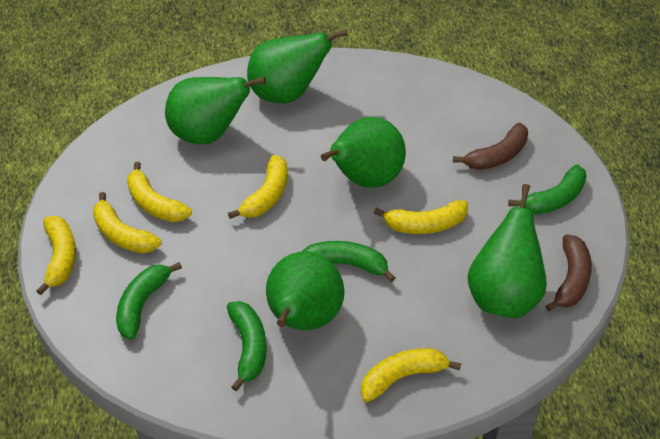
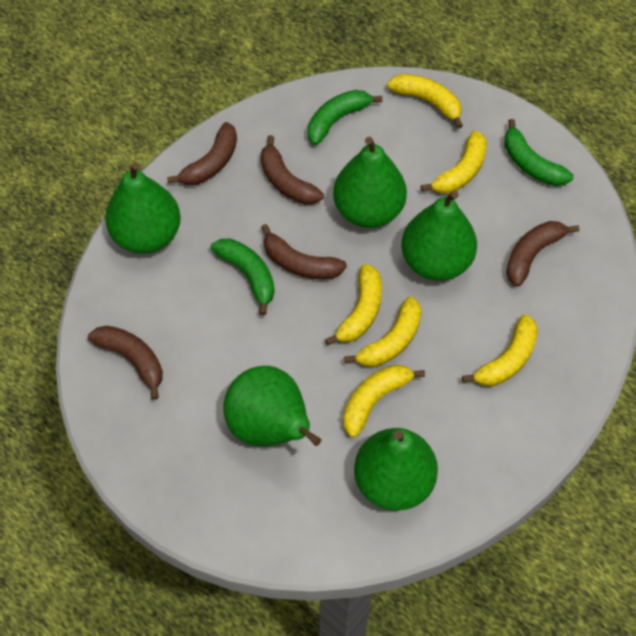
brown banana: 2 -> 5
green banana: 4 -> 3

